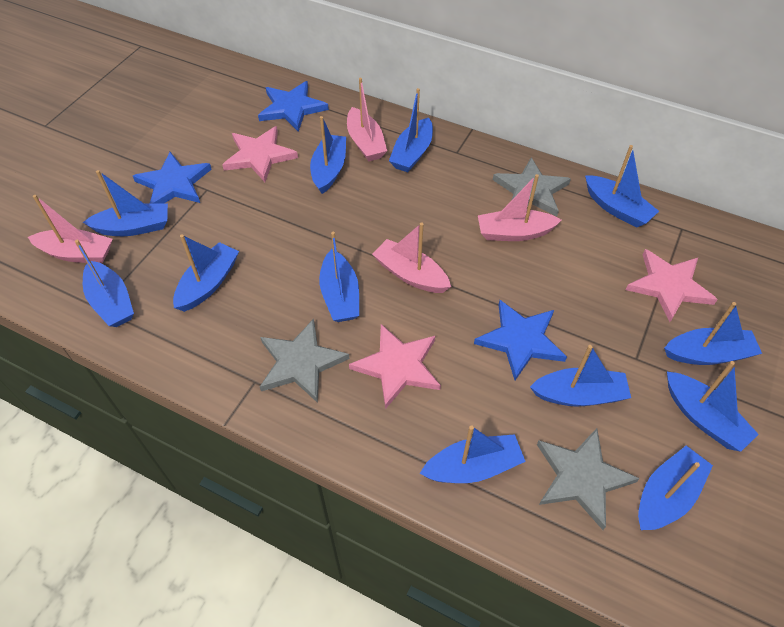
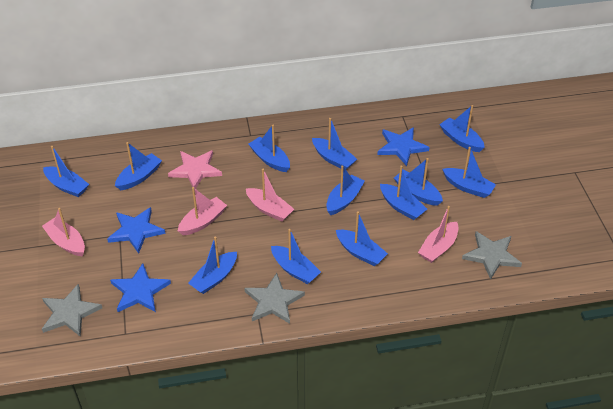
pink star: 3 -> 1

